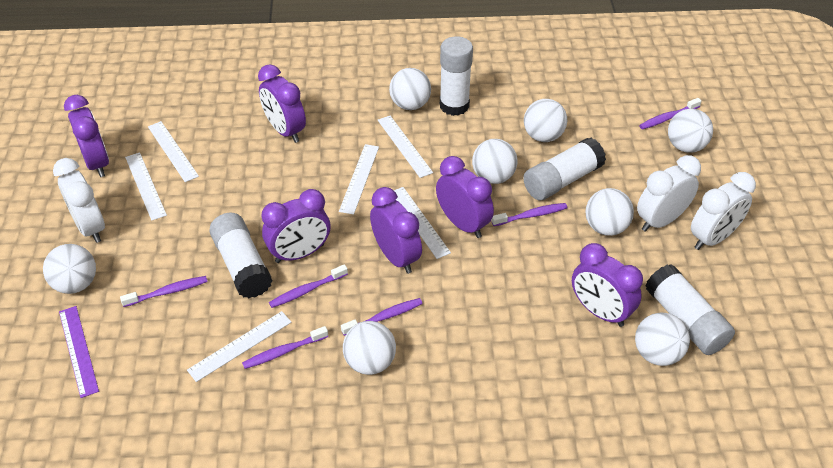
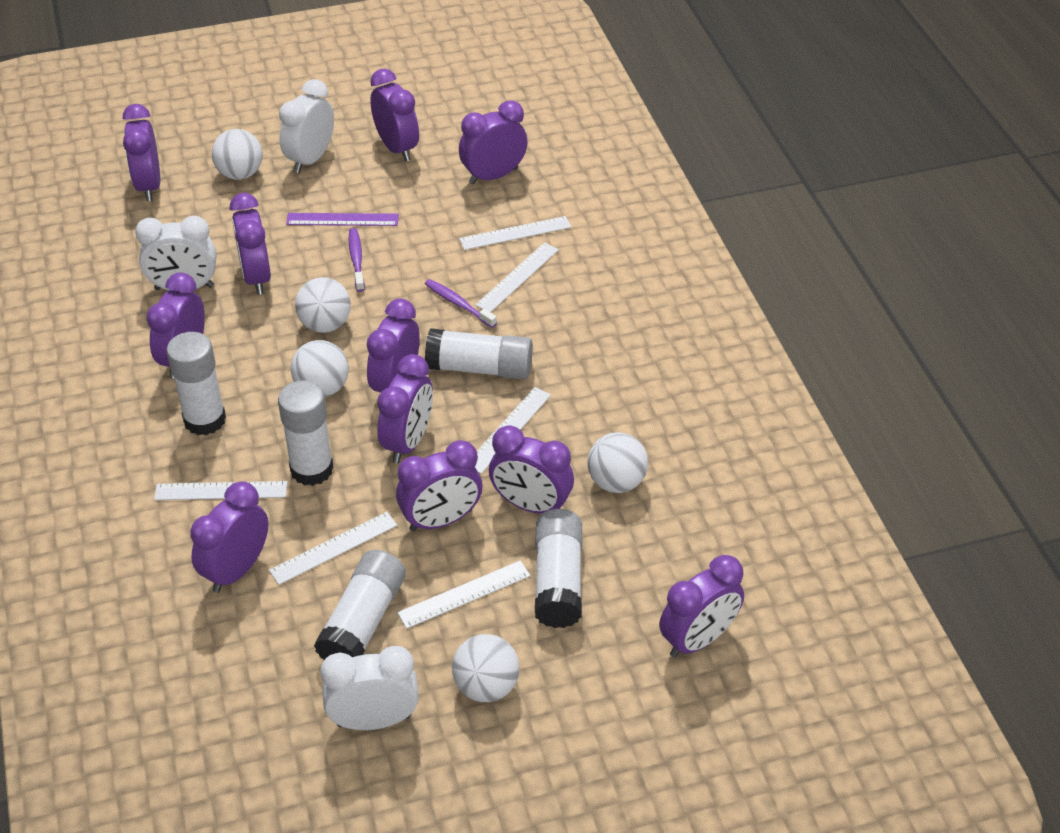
purple clock: 6 -> 11
purple toothbrush: 6 -> 2
white ball: 8 -> 5
white glue stick: 4 -> 5

